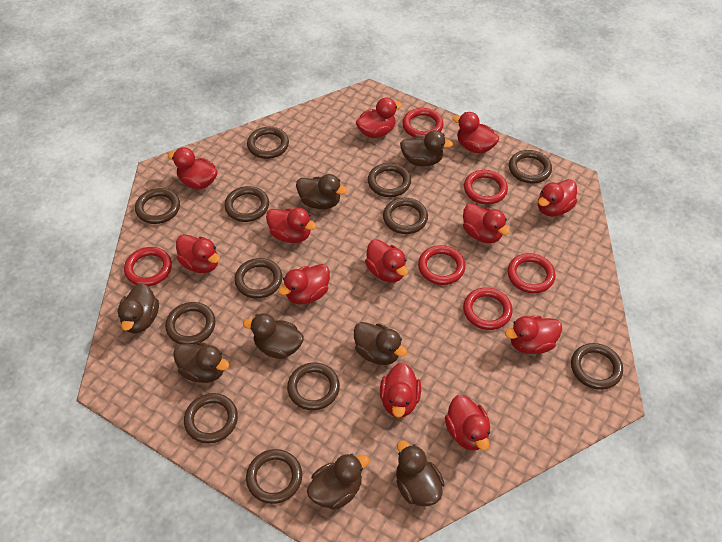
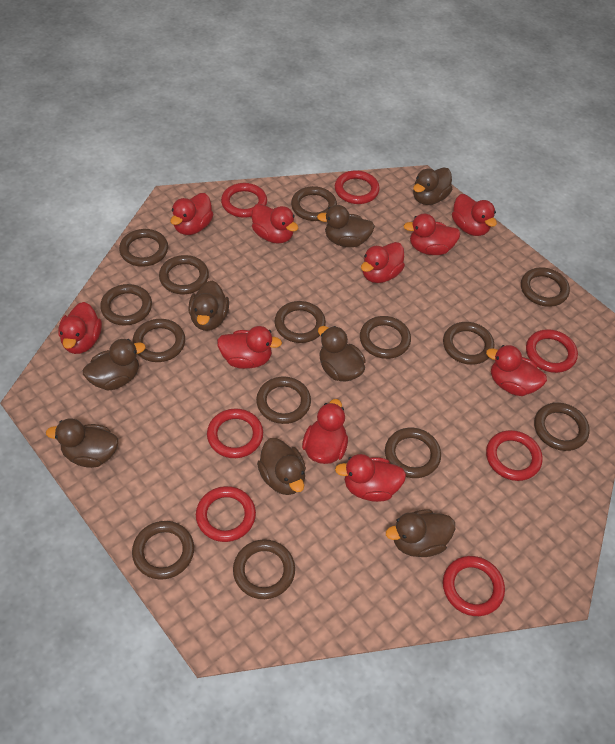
brown ring: 12 -> 14
red duck: 12 -> 10
red ring: 6 -> 7

